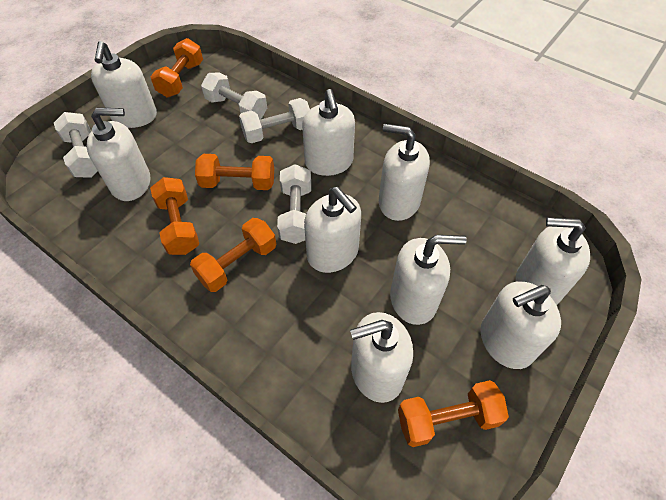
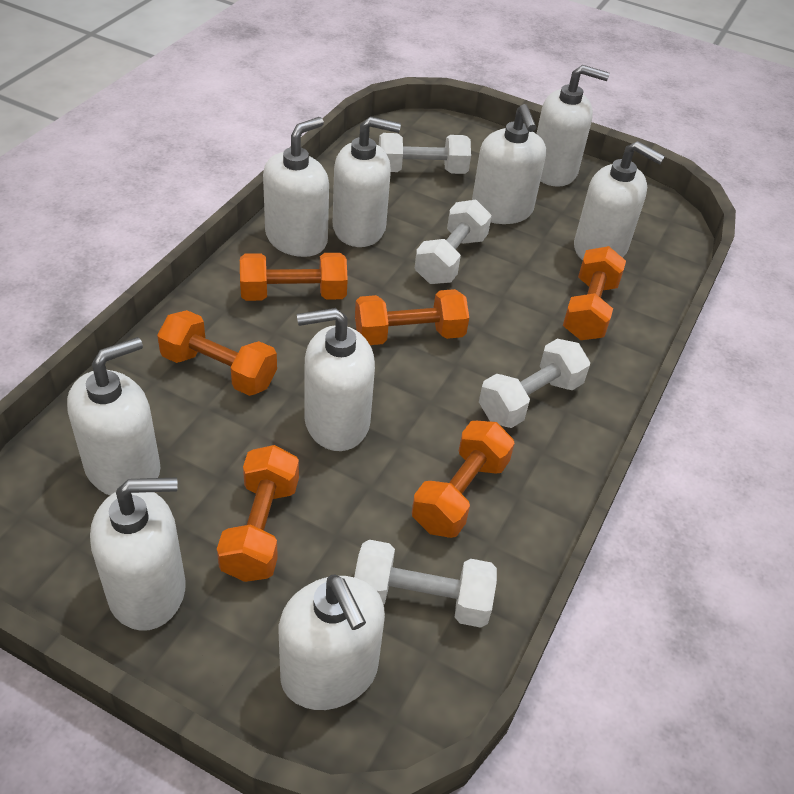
orange dumbbell: 5 -> 6

